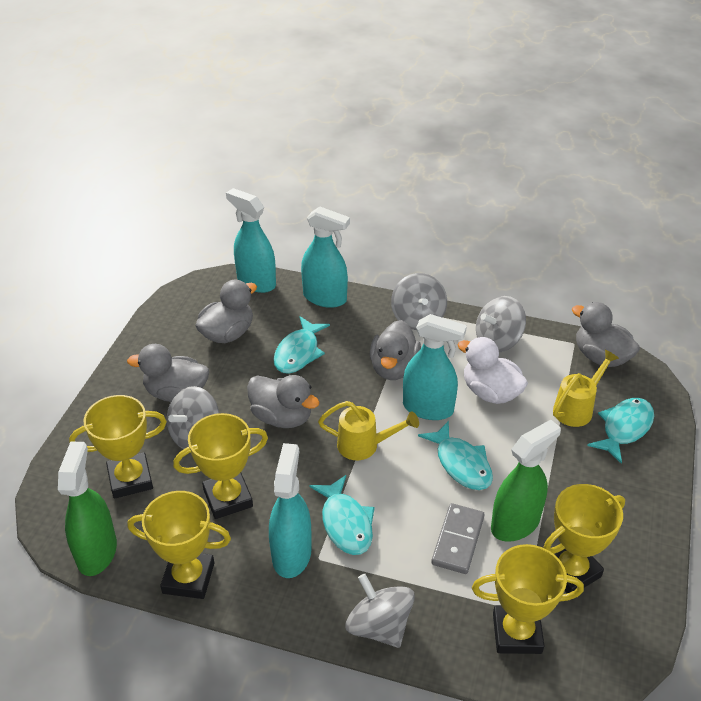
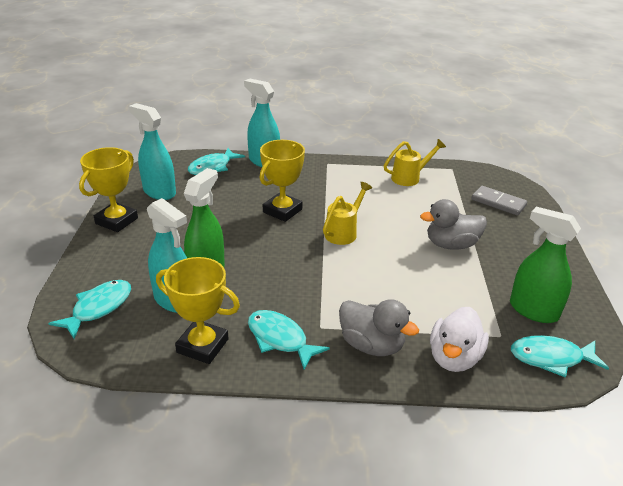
grey duck: 5 -> 2
grey spinning top: 4 -> 0
turquoise spray bottle: 4 -> 3
yellow trophy: 5 -> 3

